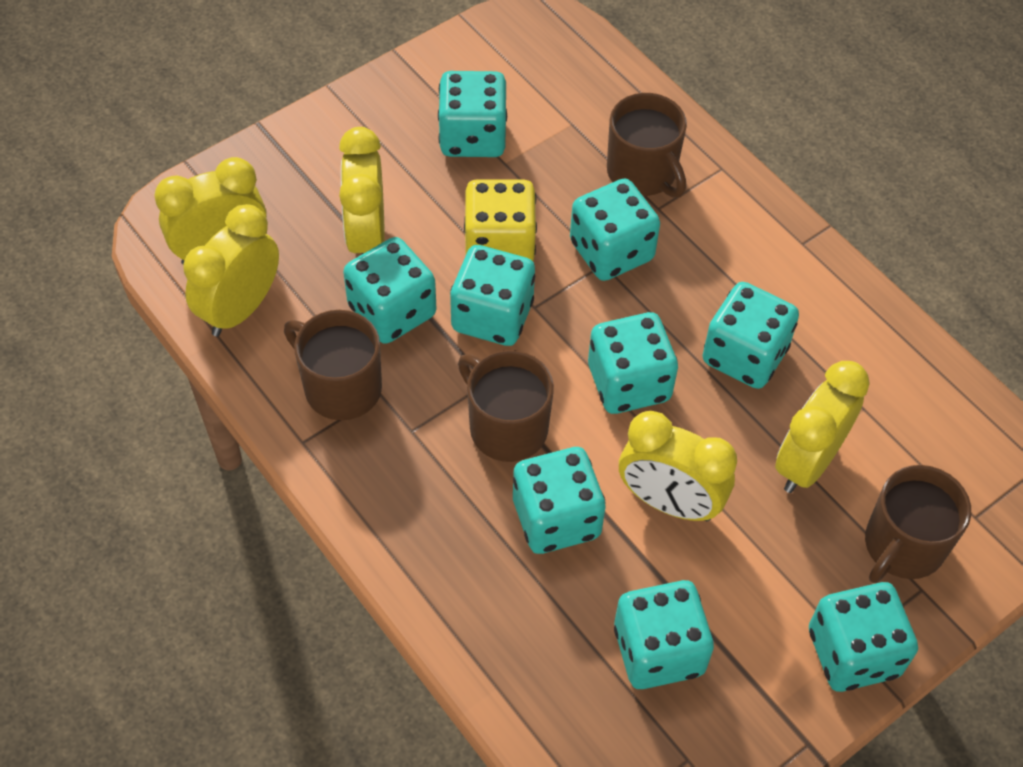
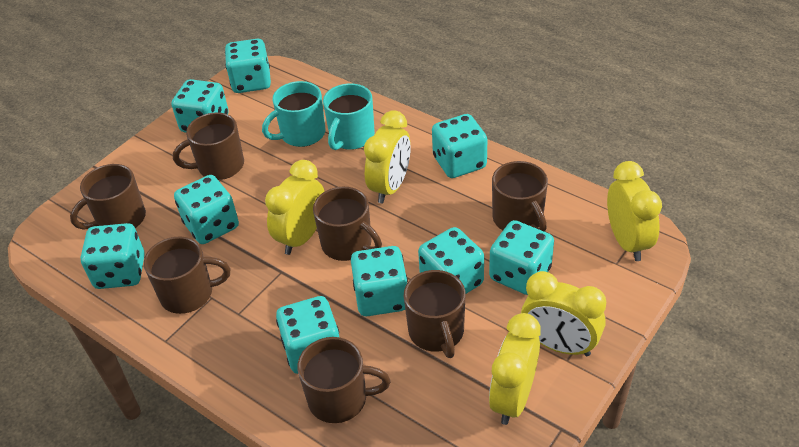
brown mug: 4 -> 7
turquoise mug: 0 -> 2
yellow dice: 1 -> 0

